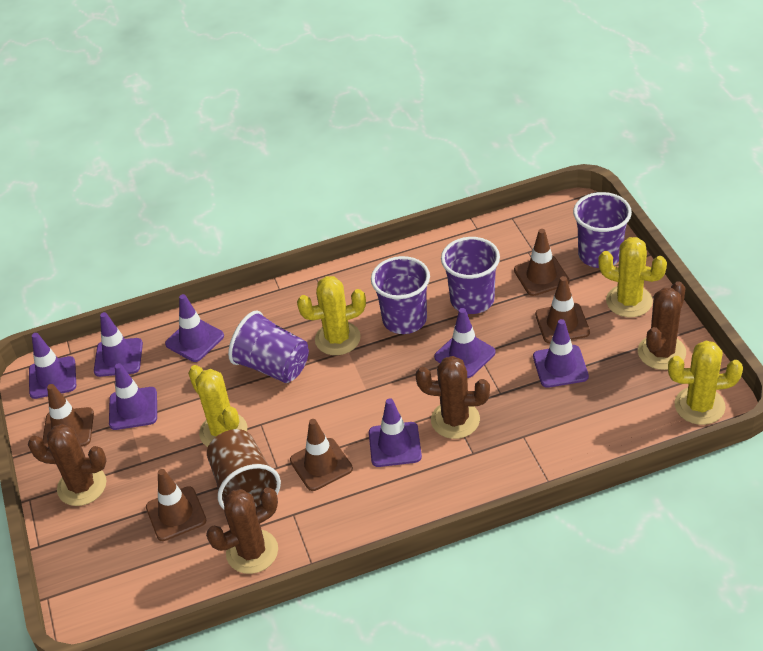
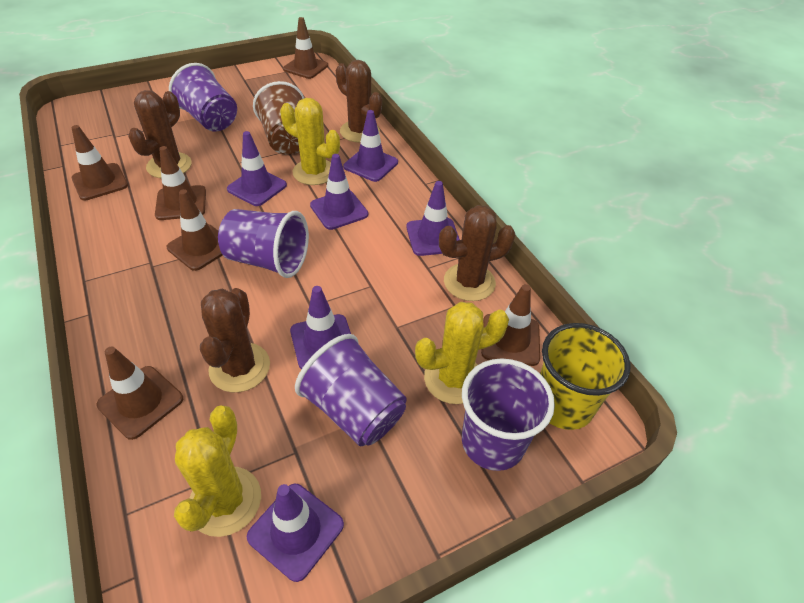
brown traffic cone: 5 -> 6
purple traffic cone: 7 -> 6
yellow cactus: 4 -> 3
yellow cup: 0 -> 1

